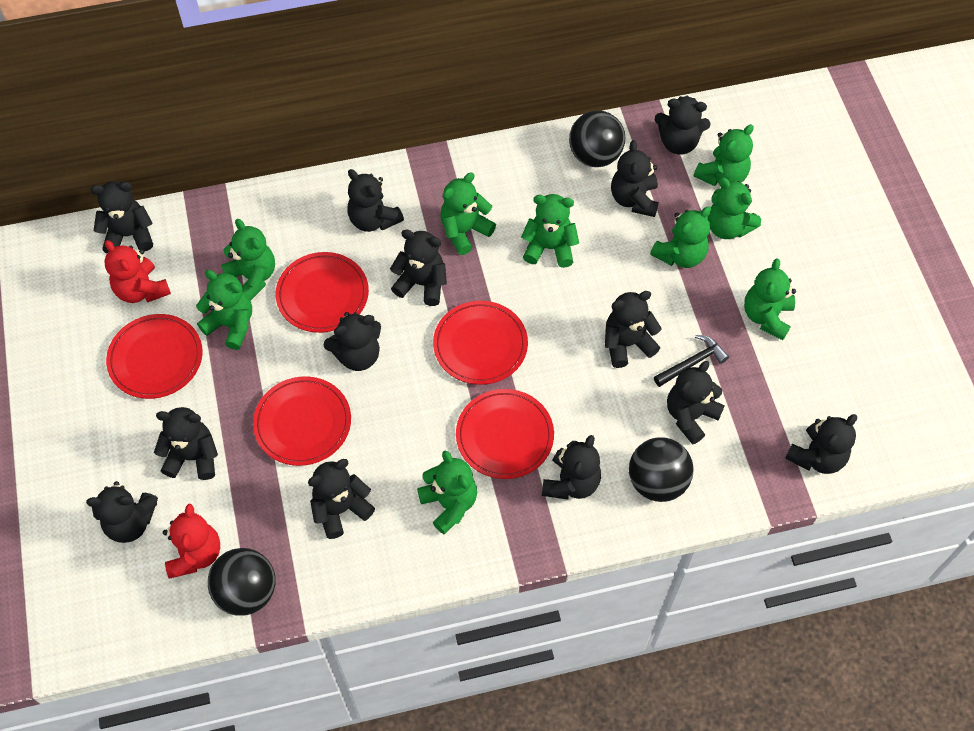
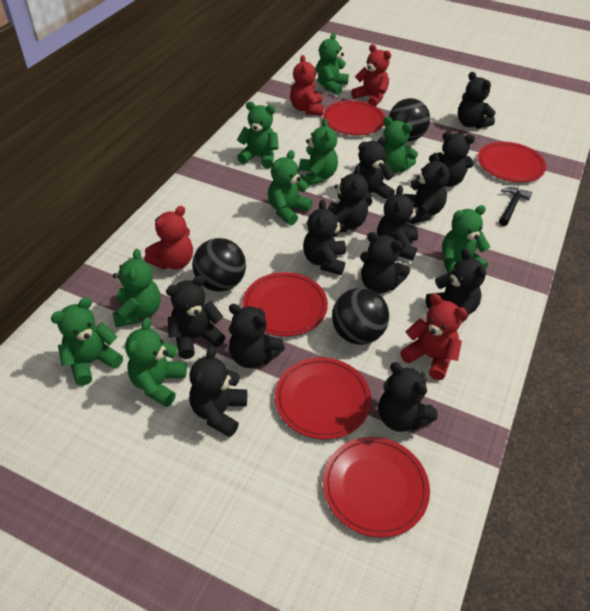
red teddy bear: 2 -> 4

